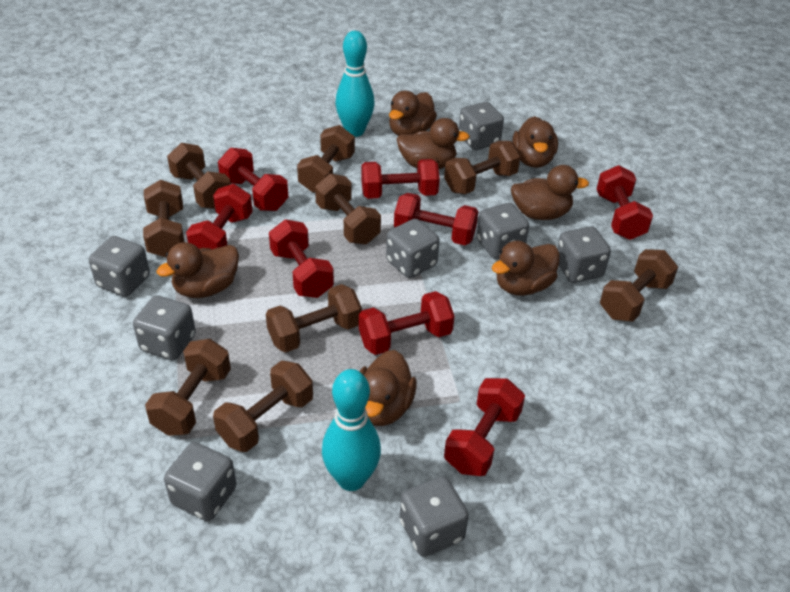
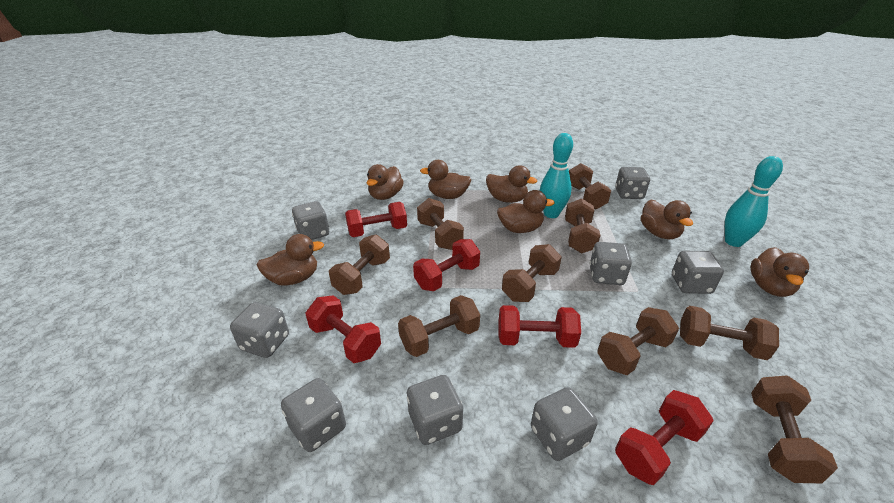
red dumbbell: 8 -> 5

